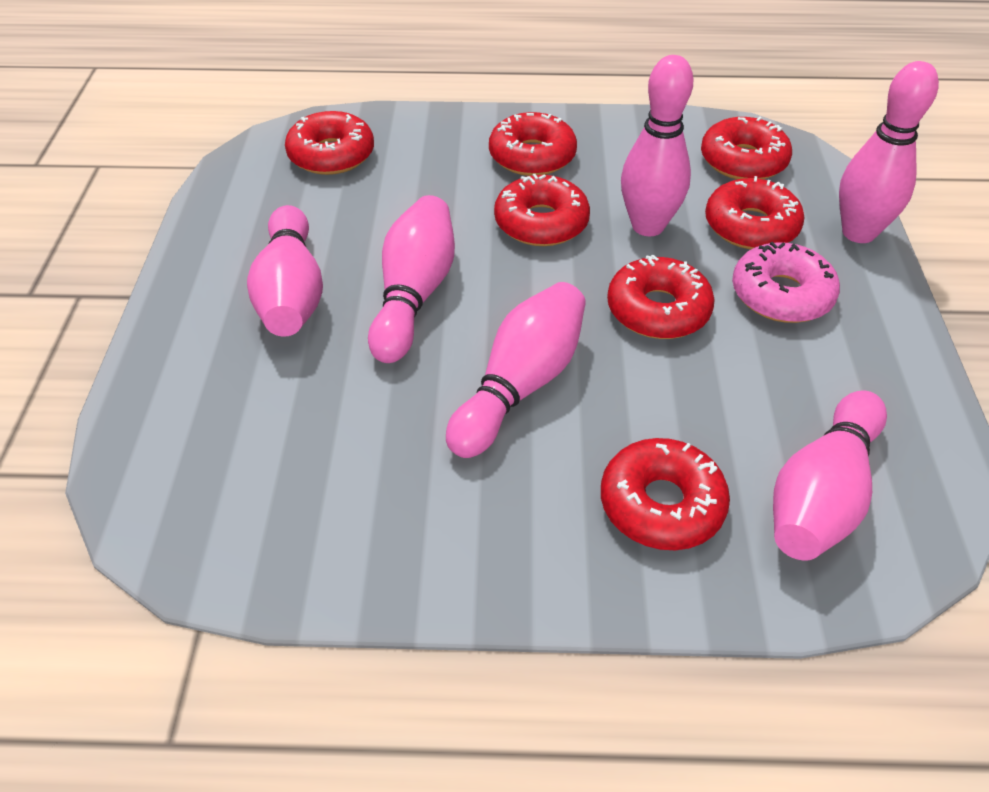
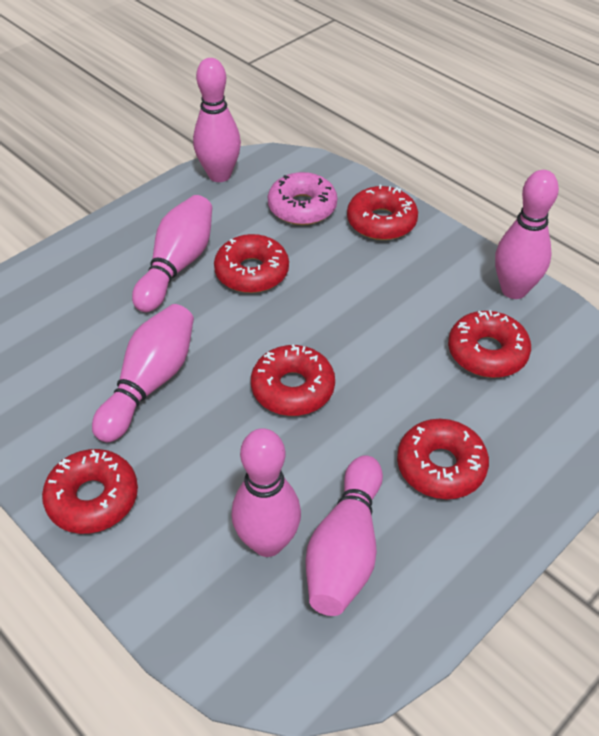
red donut: 7 -> 6

